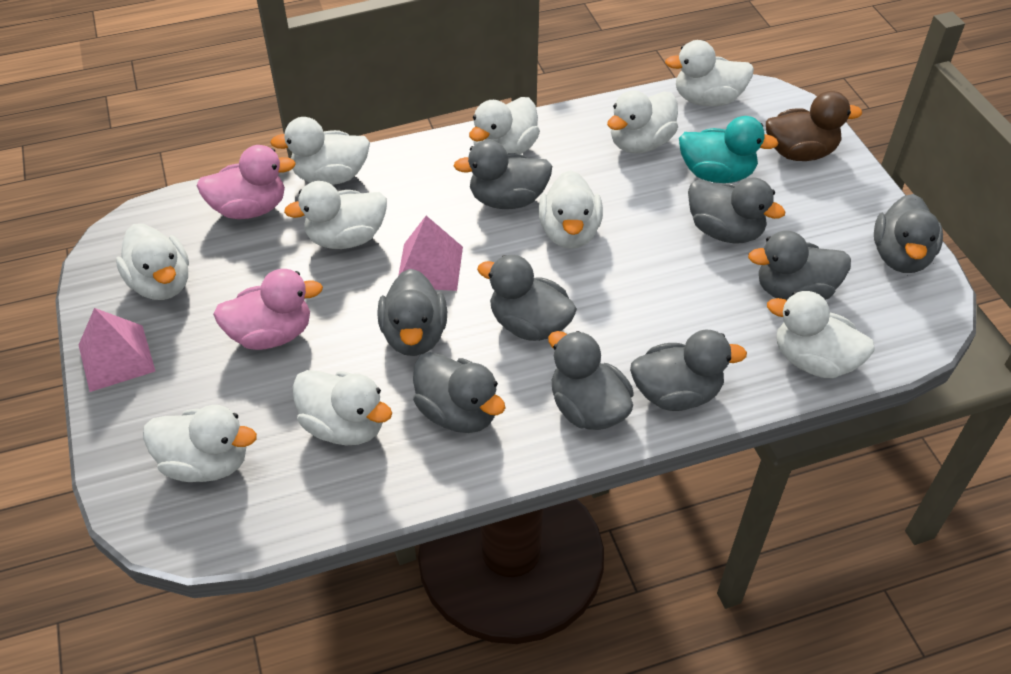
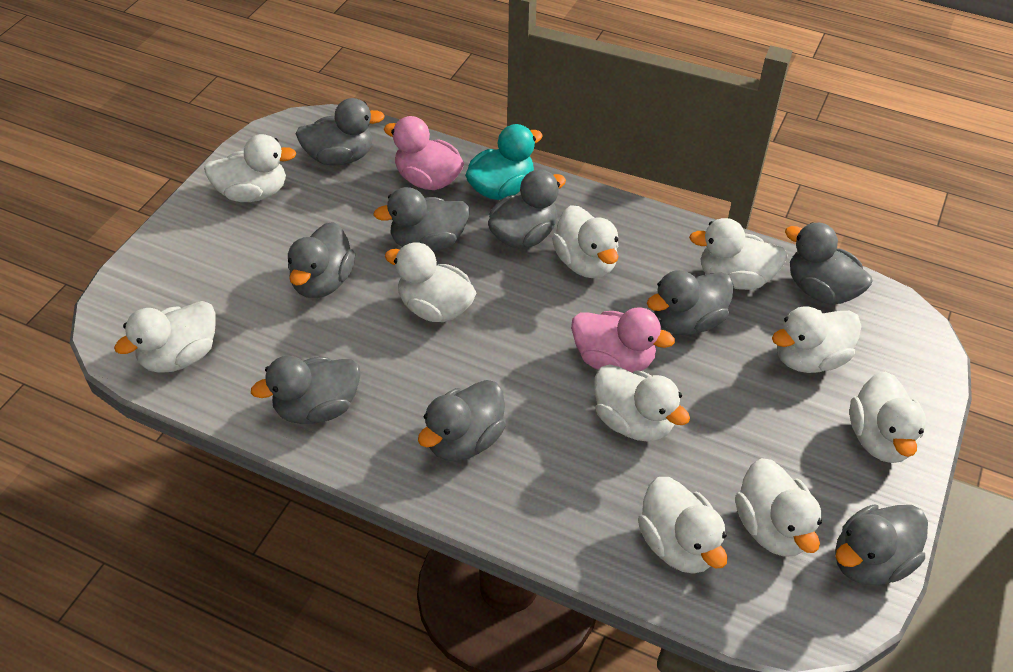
brown duck: 1 -> 0
pink pyramid: 2 -> 0

